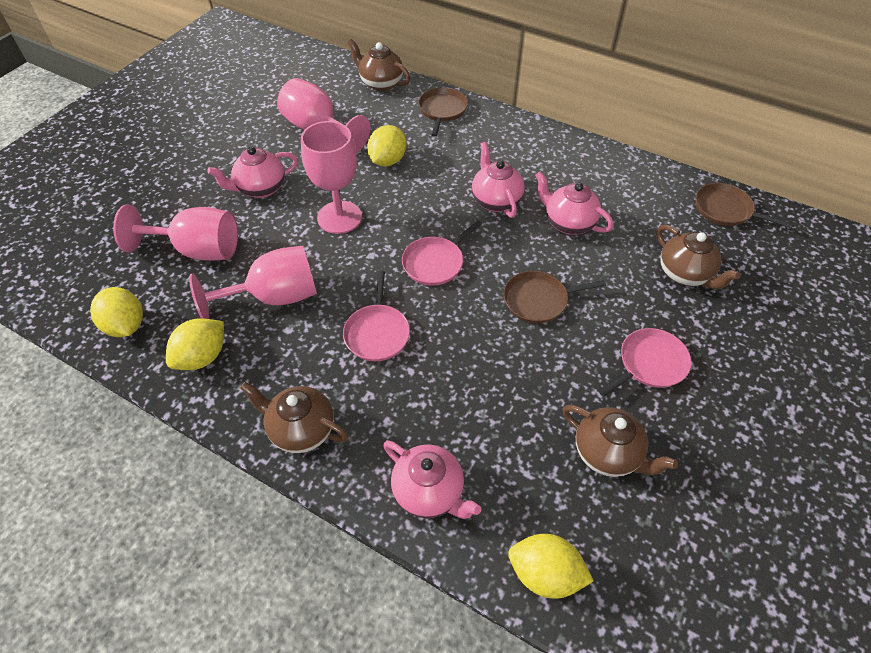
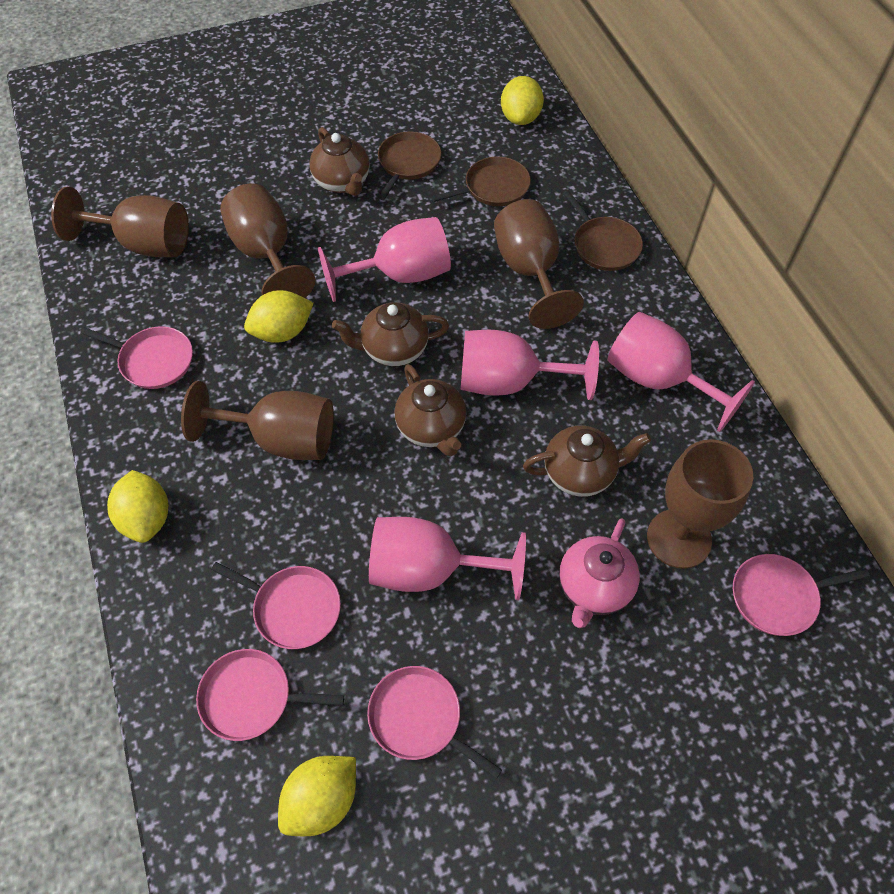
brown goblet: 0 -> 5
pink pan: 3 -> 5
pink teapot: 4 -> 1

